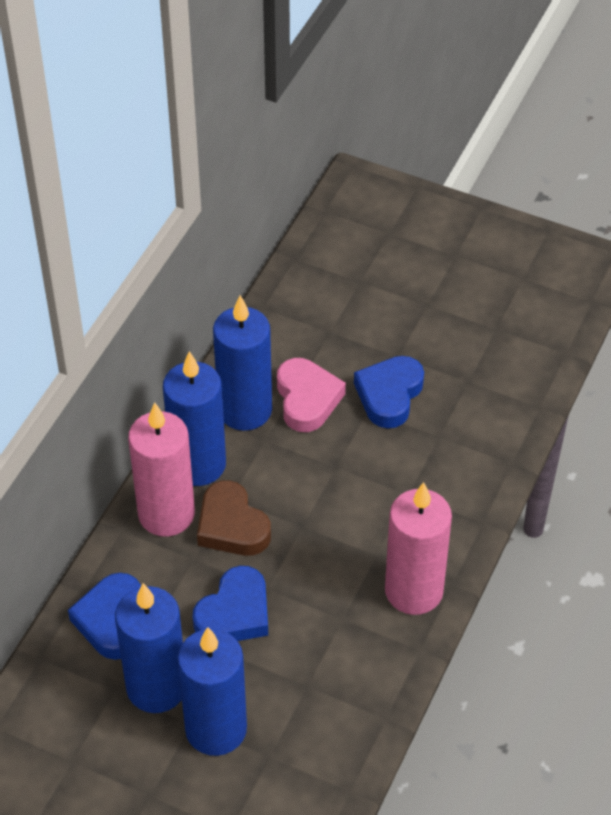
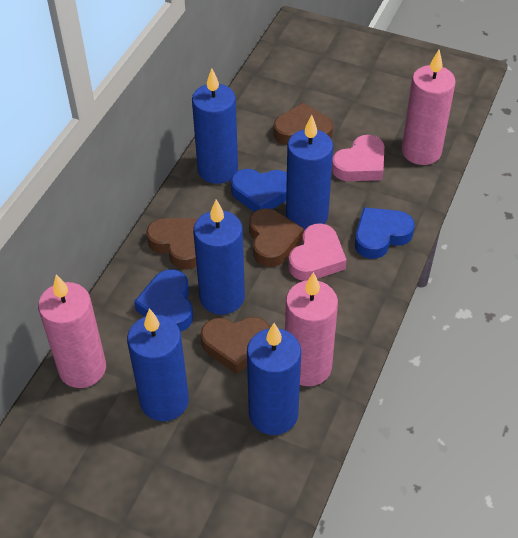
blue candle: 4 -> 5
brown heart: 1 -> 4
pink candle: 2 -> 3
pink heart: 1 -> 2

